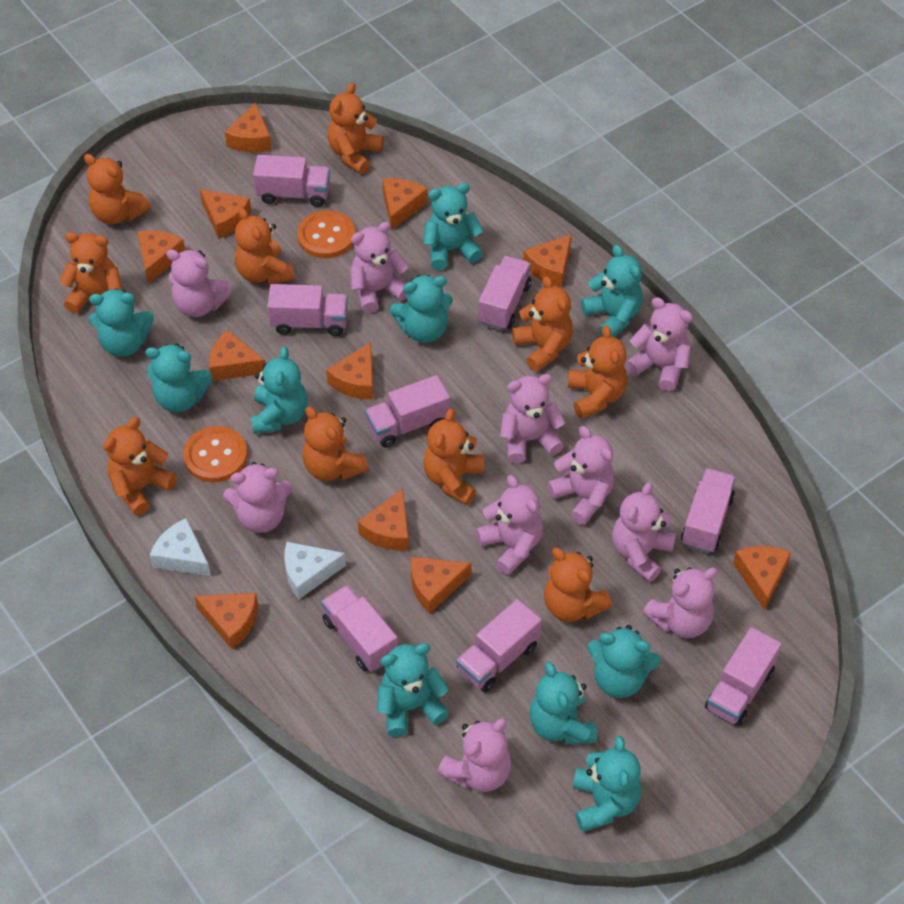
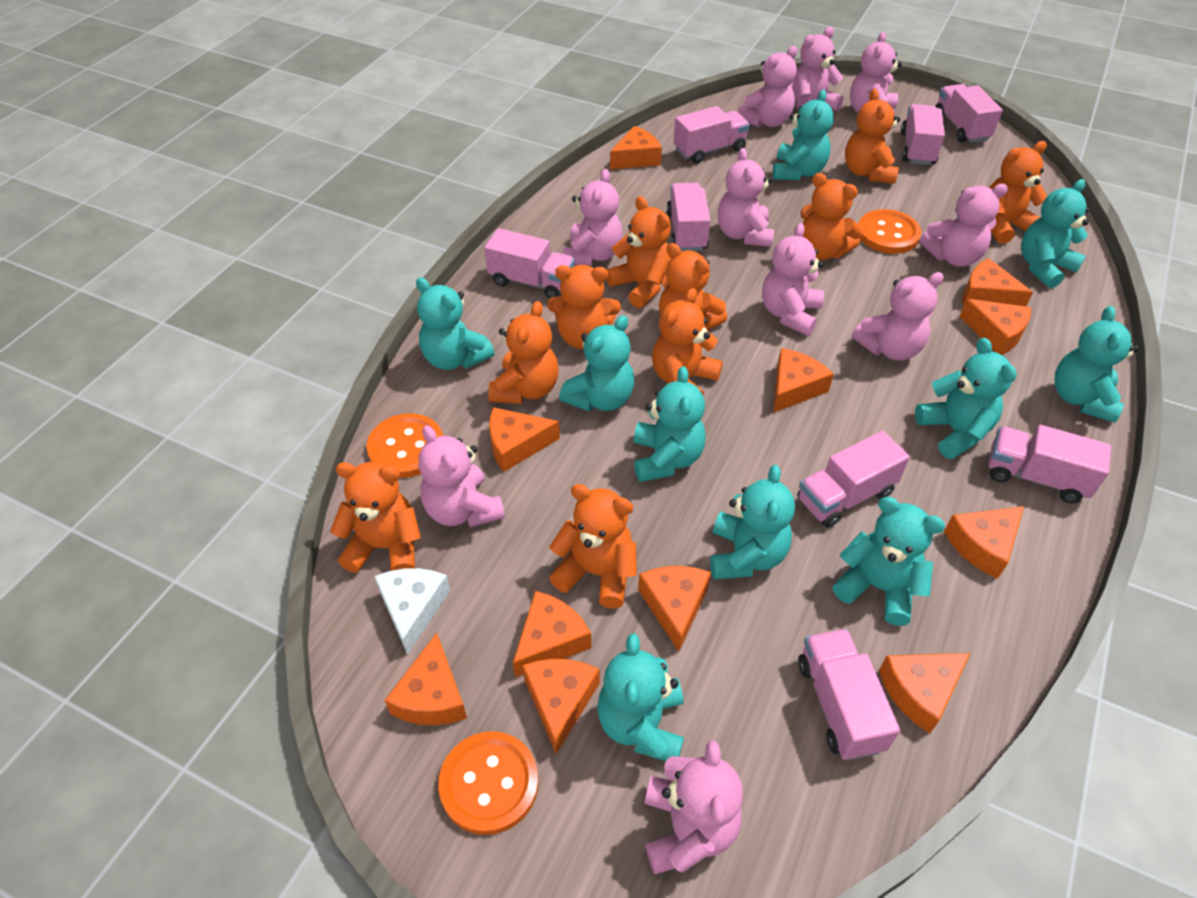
orange button: 2 -> 3
white cheese: 2 -> 1

